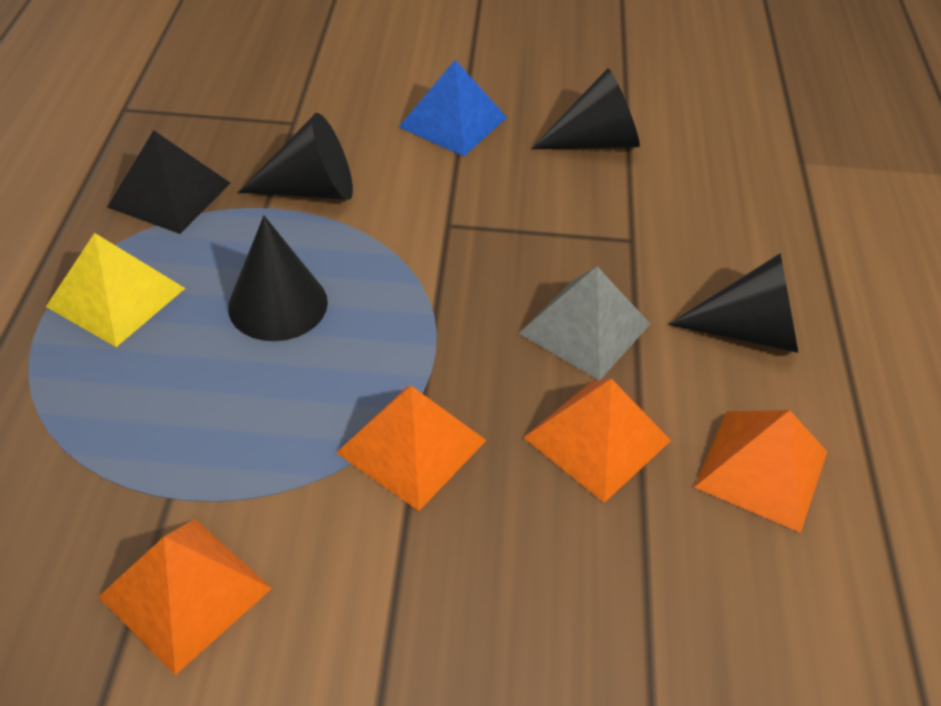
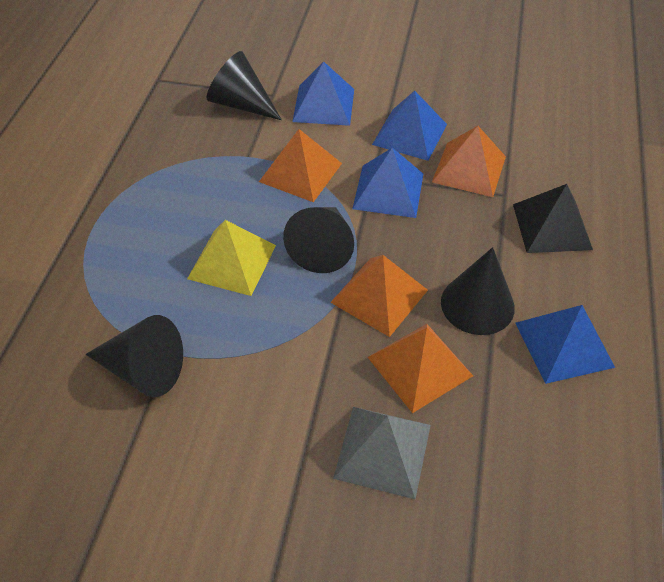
blue pyramid: 1 -> 4

